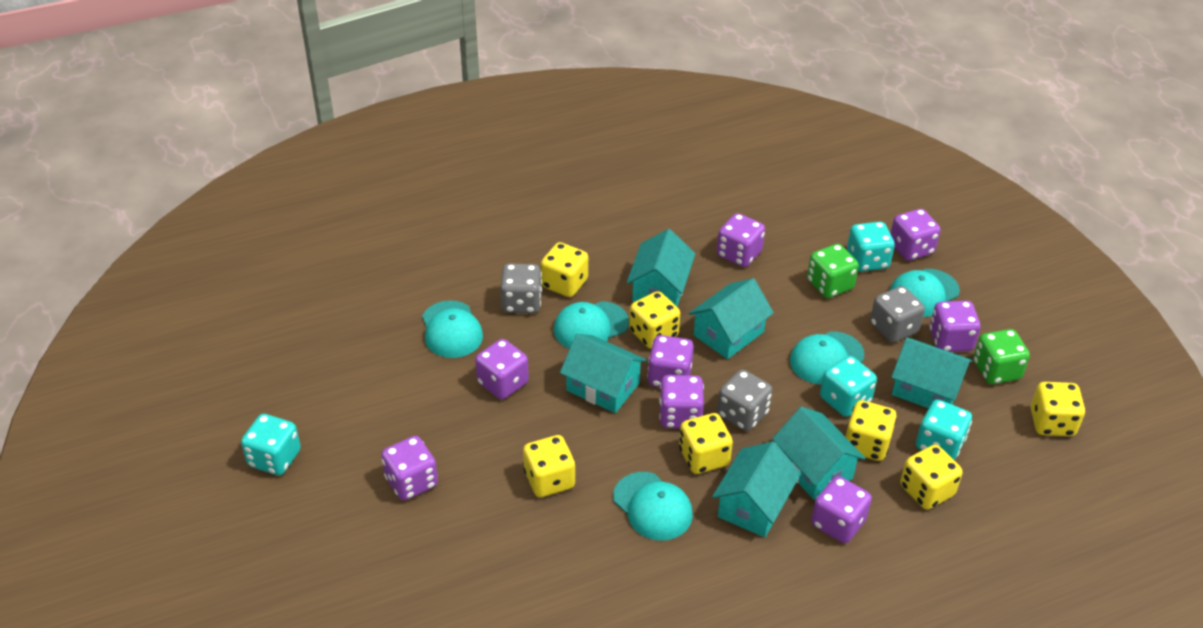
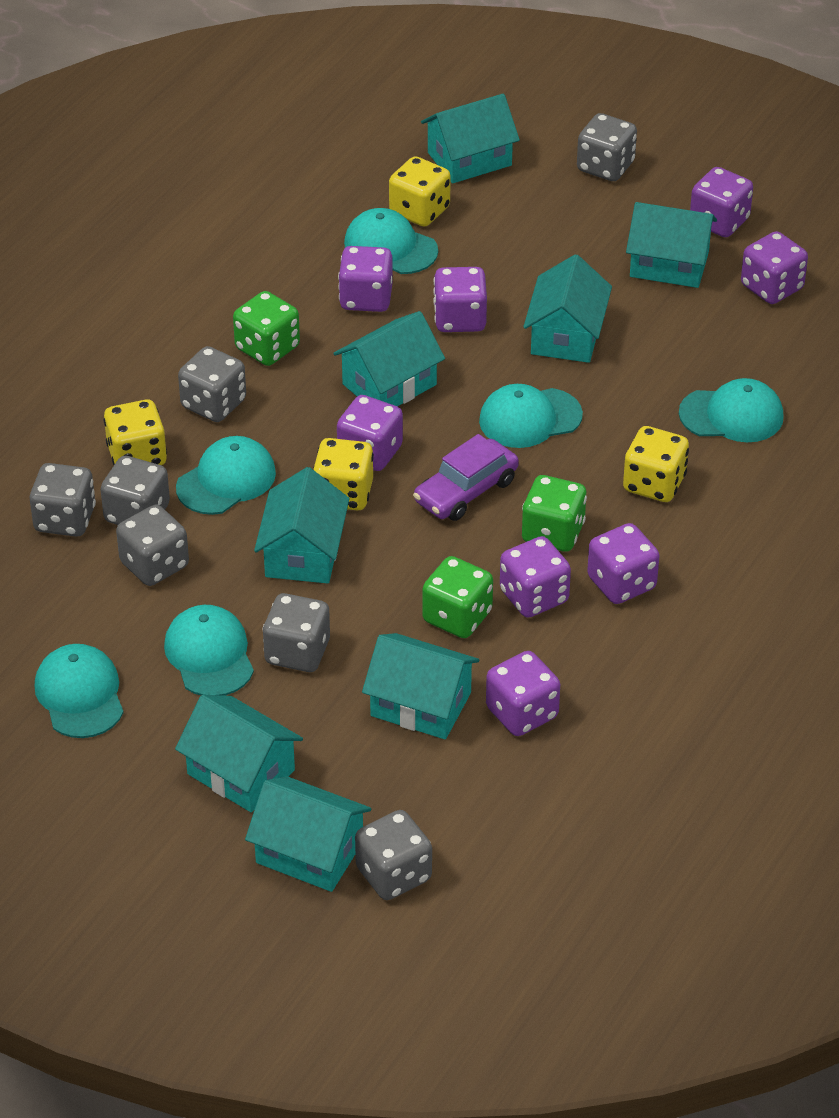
green dice: 2 -> 3
grey dice: 3 -> 7
purple car: 0 -> 1
turquoise cap: 5 -> 6
turquoise dice: 4 -> 0
turquoise house: 6 -> 8
yellow dice: 7 -> 4

